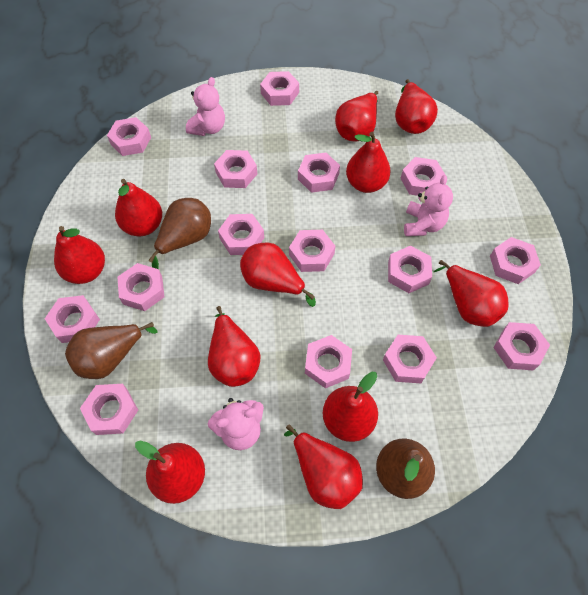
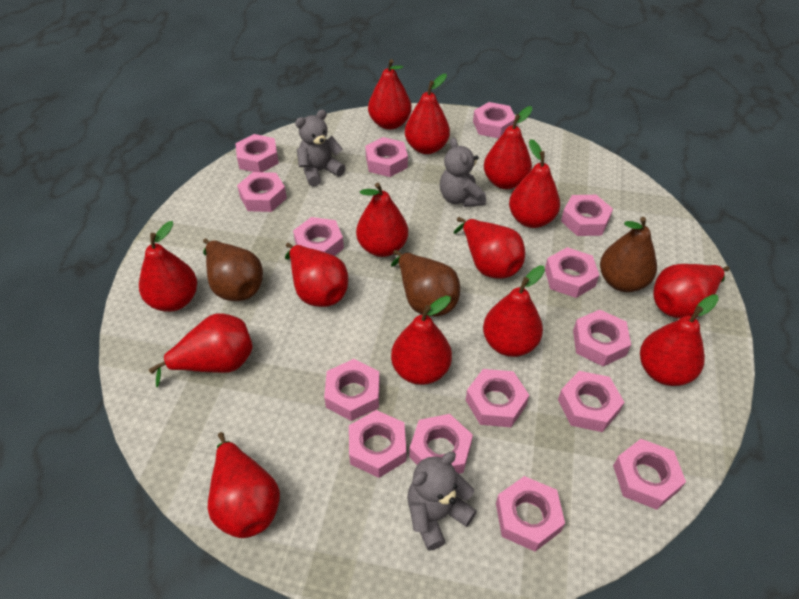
grey teddy bear: 0 -> 3
pink teddy bear: 3 -> 0
red pear: 11 -> 14

